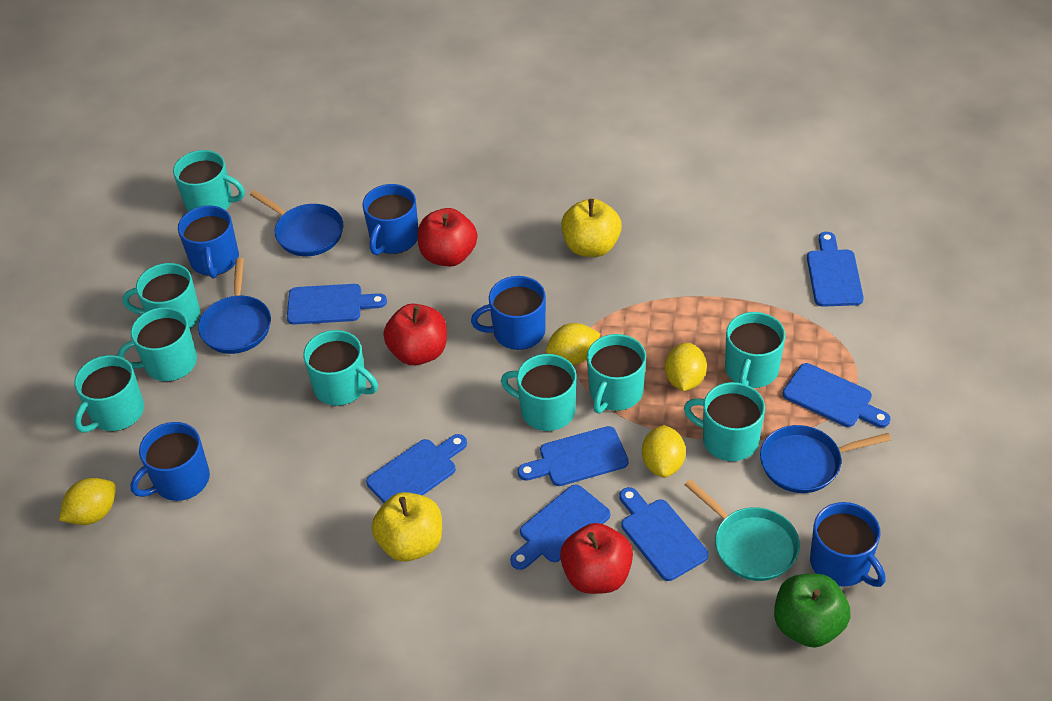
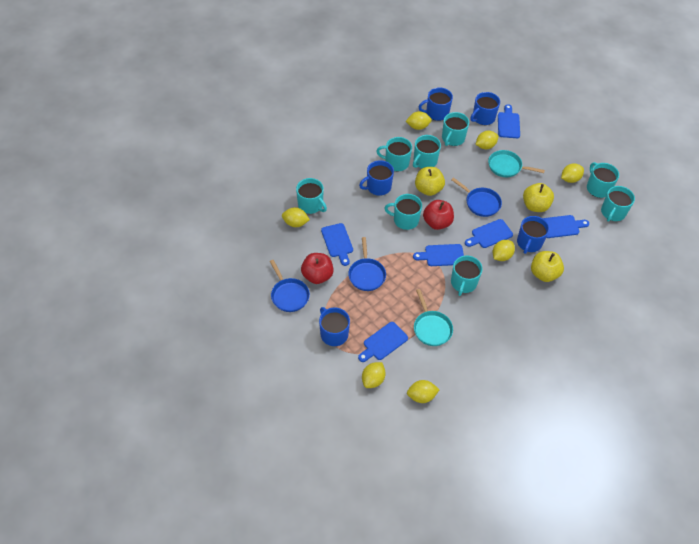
blue cutting board: 7 -> 6
green apple: 1 -> 0
red apple: 3 -> 2
turquoise mug: 9 -> 8
turquoise pan: 1 -> 2
yellow apple: 2 -> 3
yellow lemon: 4 -> 7

